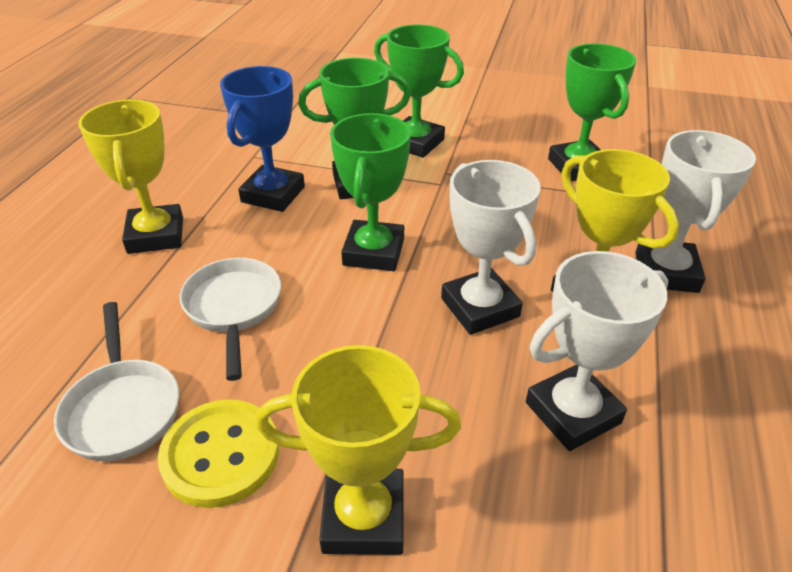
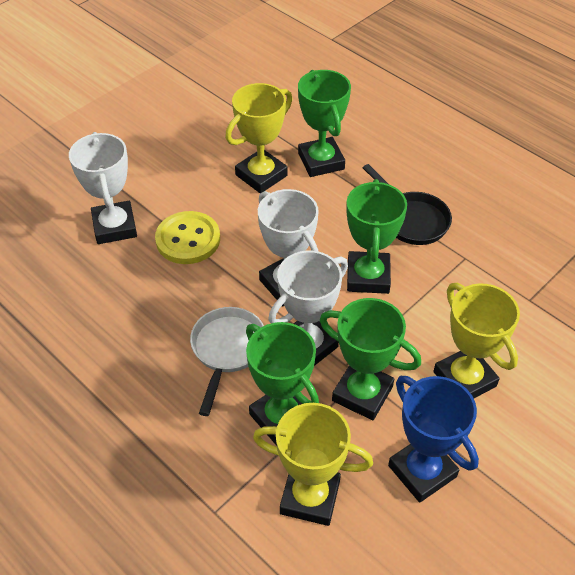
black pan: 0 -> 1
white pan: 2 -> 1

